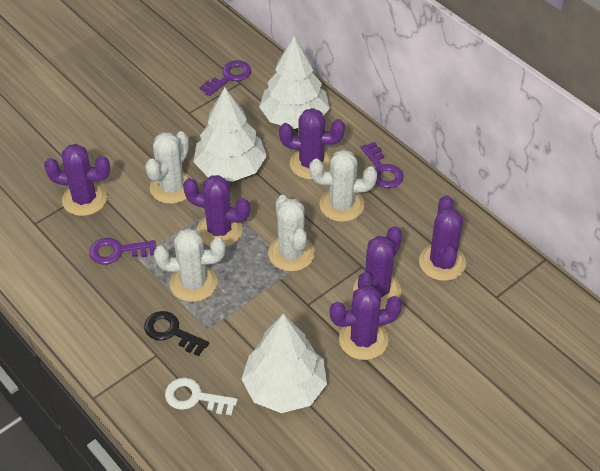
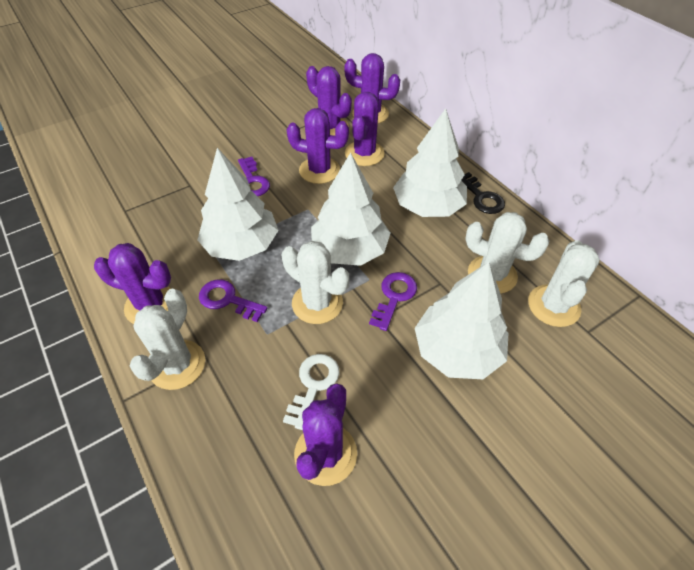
white tree: 3 -> 4

